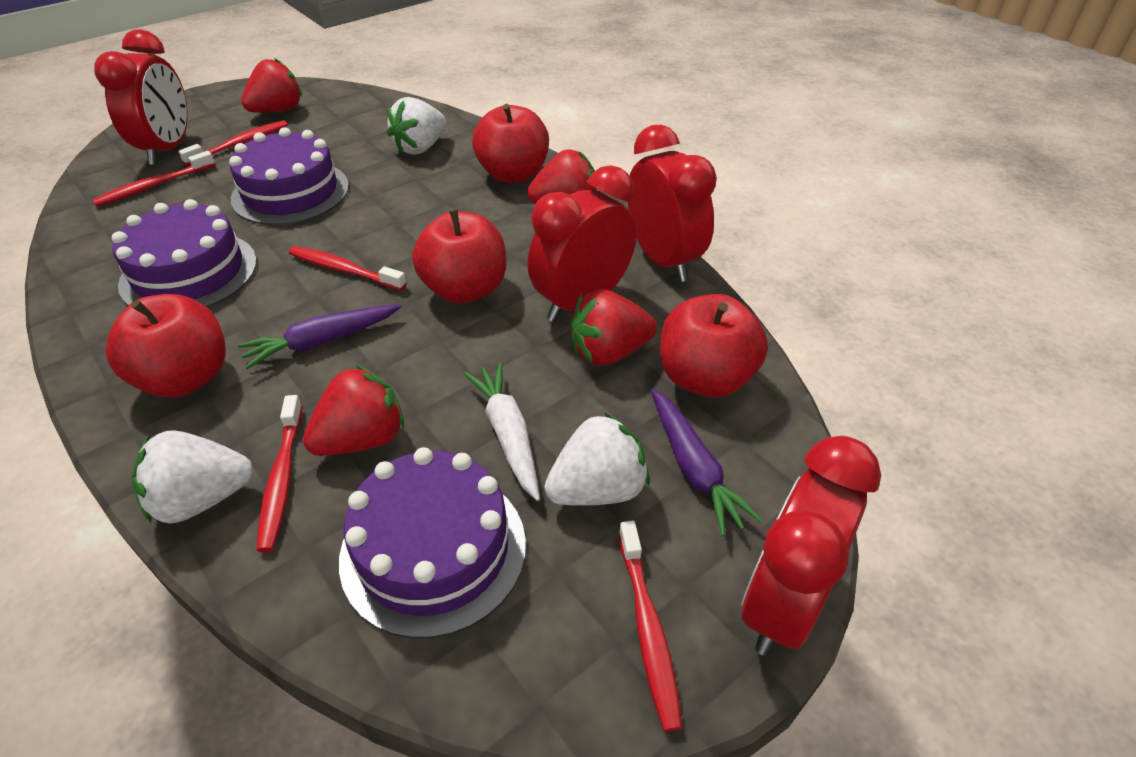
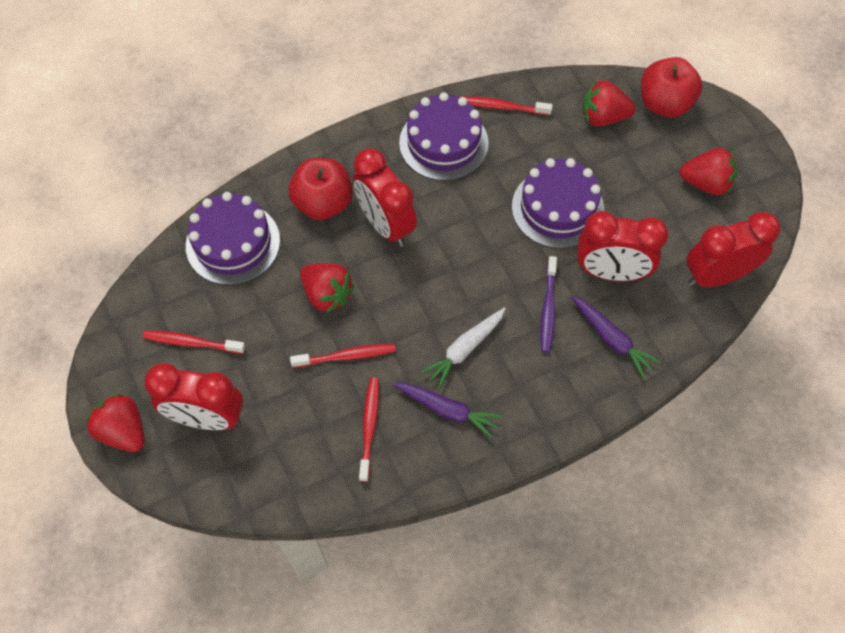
purple toothbrush: 0 -> 1
red apple: 4 -> 2
red toothbrush: 5 -> 4
white strawberry: 3 -> 0

